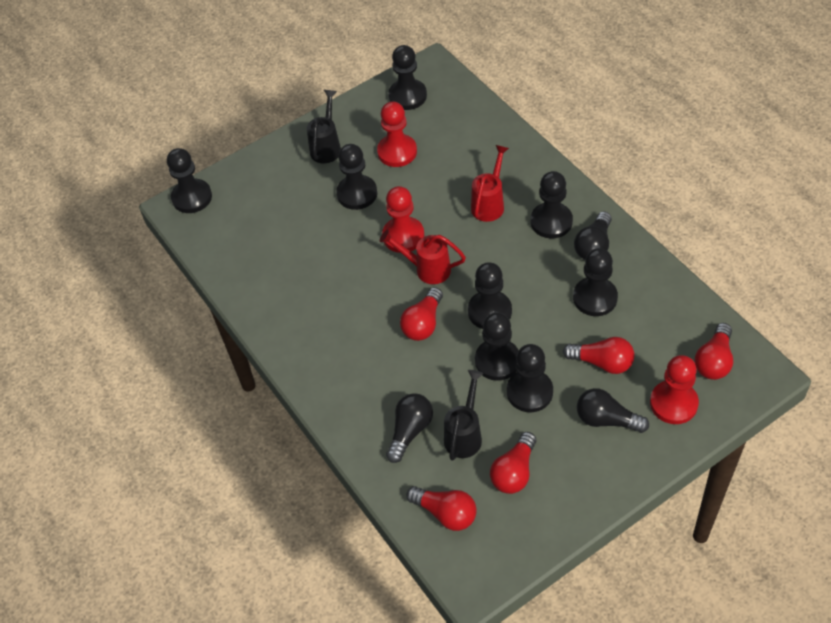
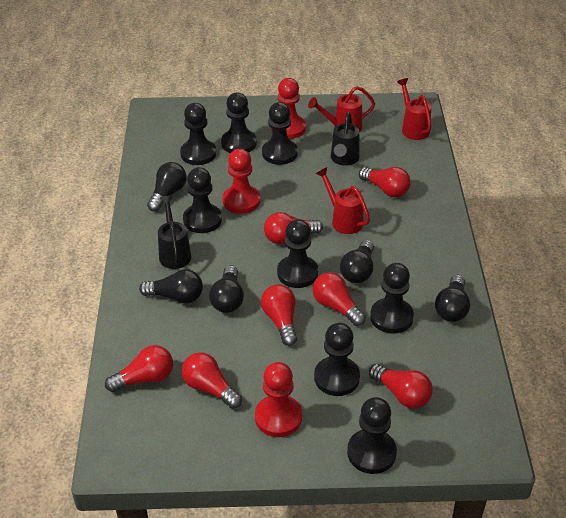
black light bulb: 3 -> 5
red light bulb: 5 -> 7
red watering can: 2 -> 3

